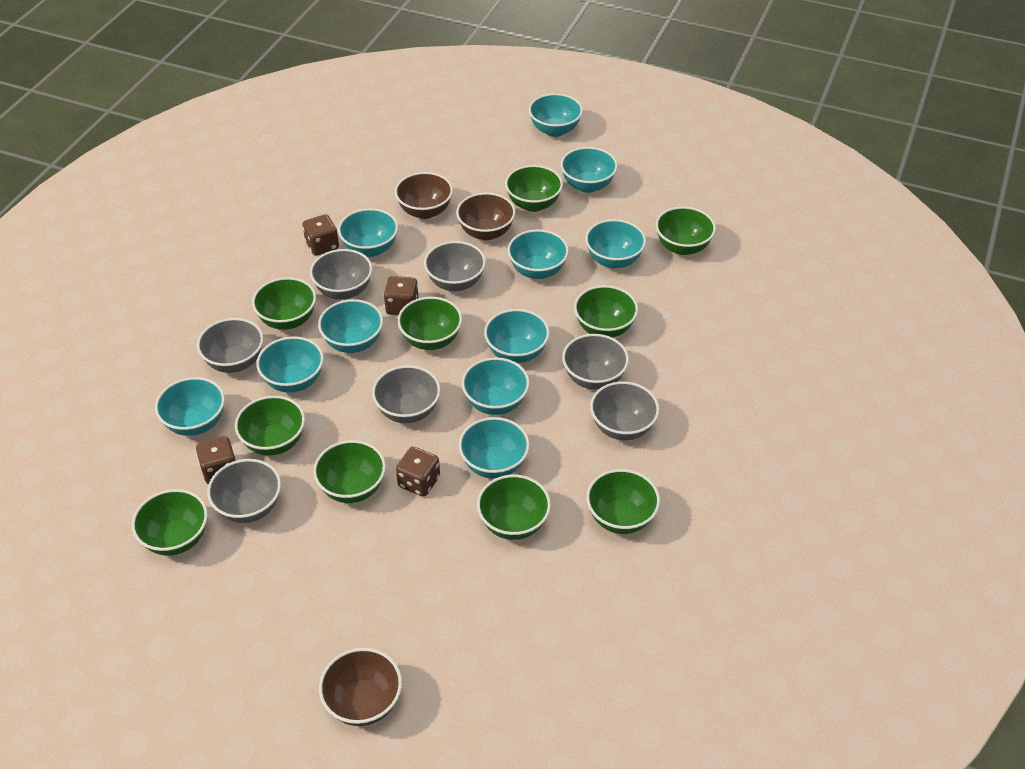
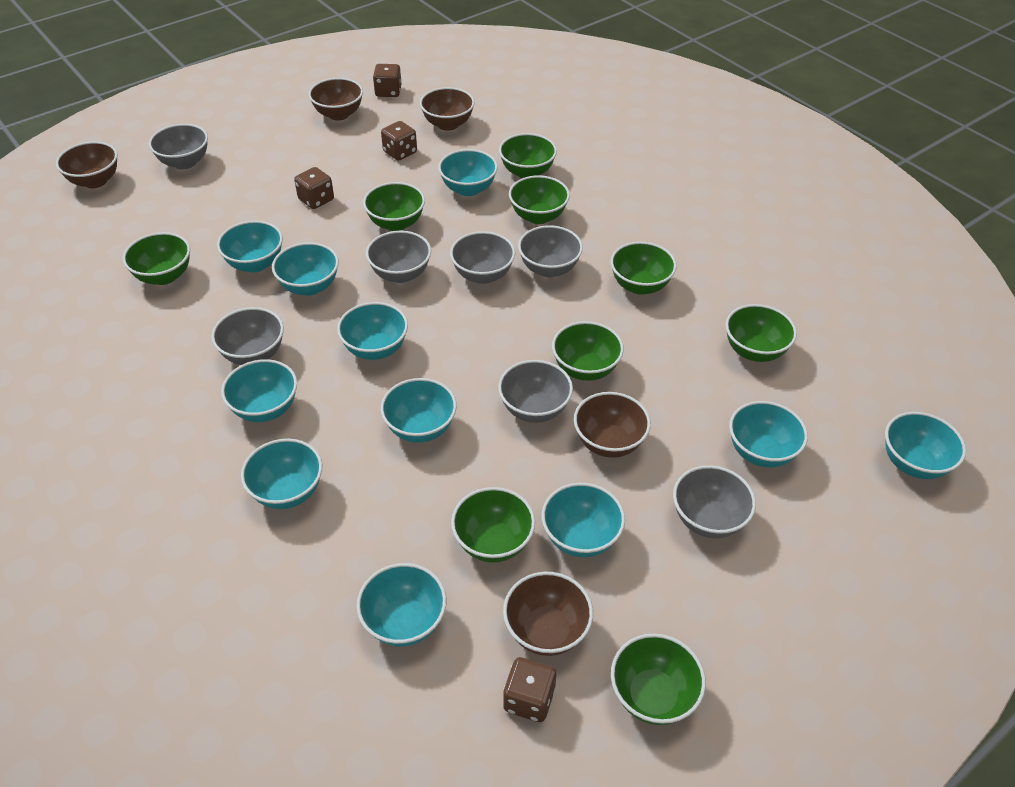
brown bowl: 3 -> 5
green bowl: 10 -> 9

